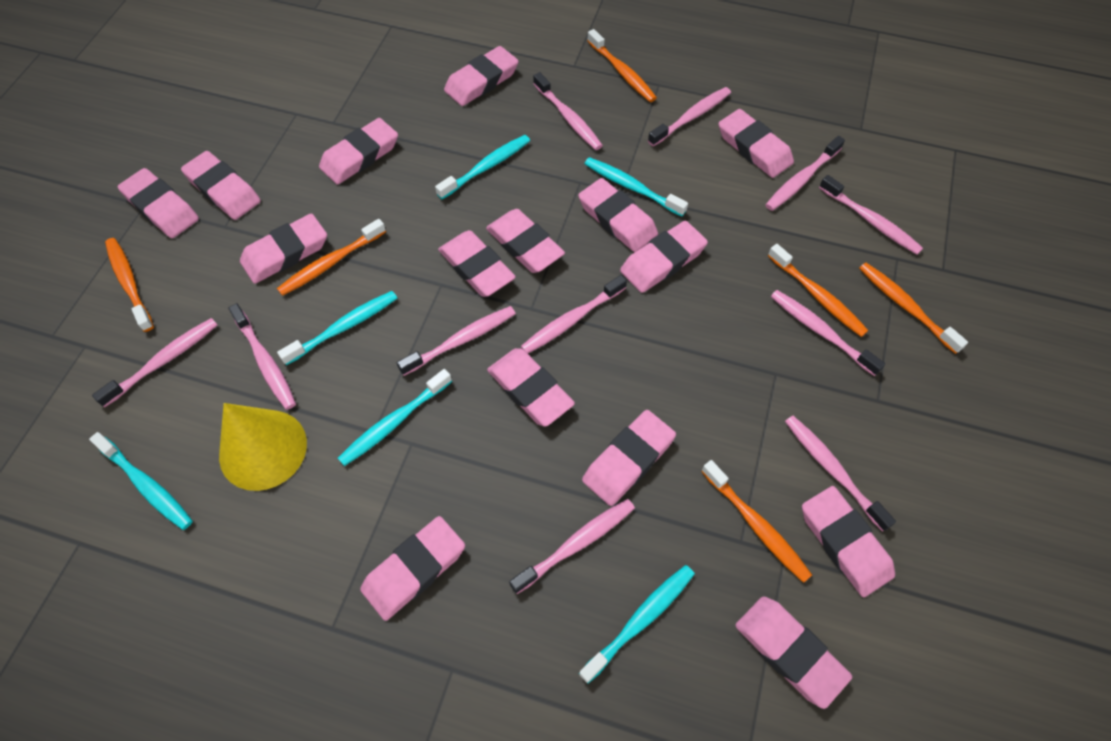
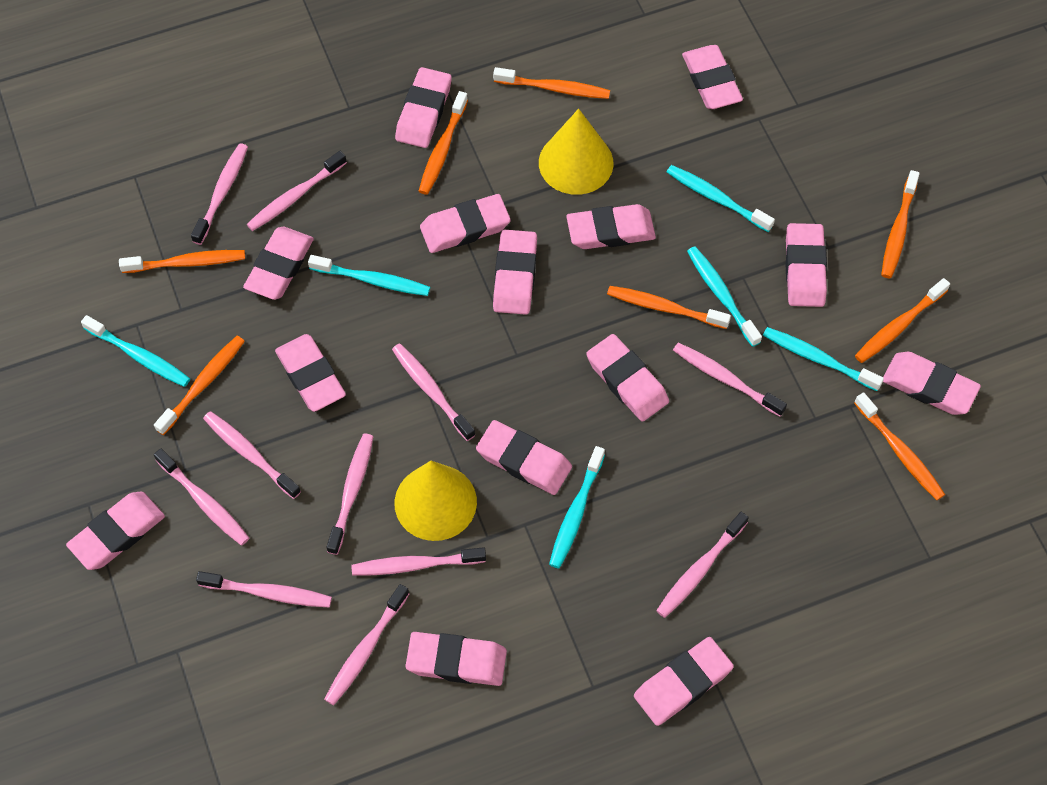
orange toothbrush: 6 -> 8
pink eraser: 15 -> 14
yellow cone: 1 -> 2

